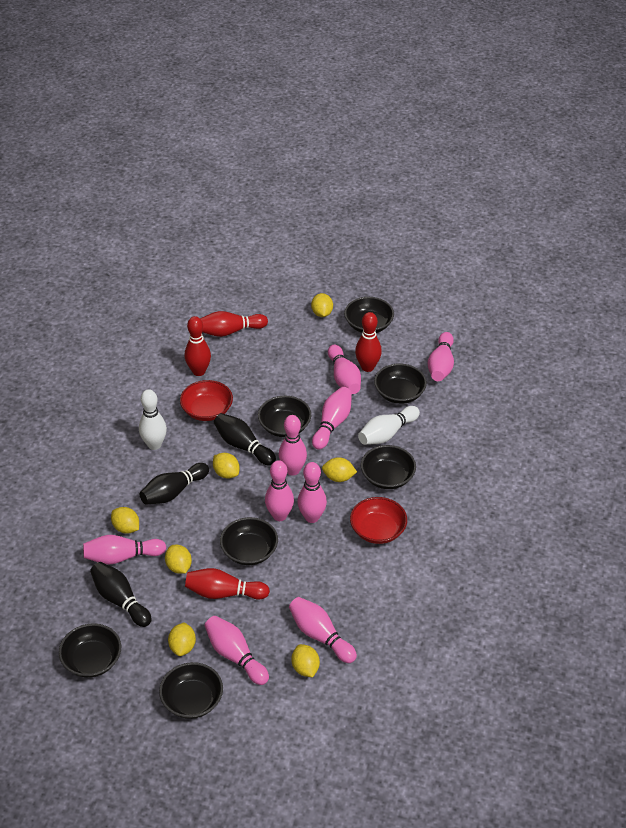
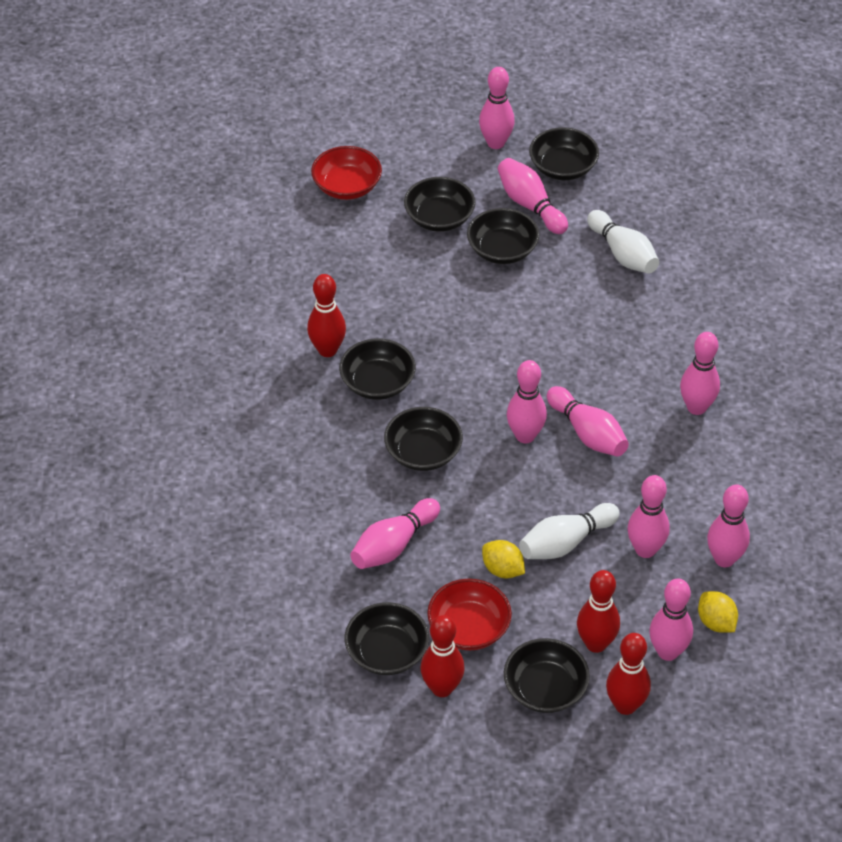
black bowling pin: 3 -> 0
yellow lemon: 7 -> 2

